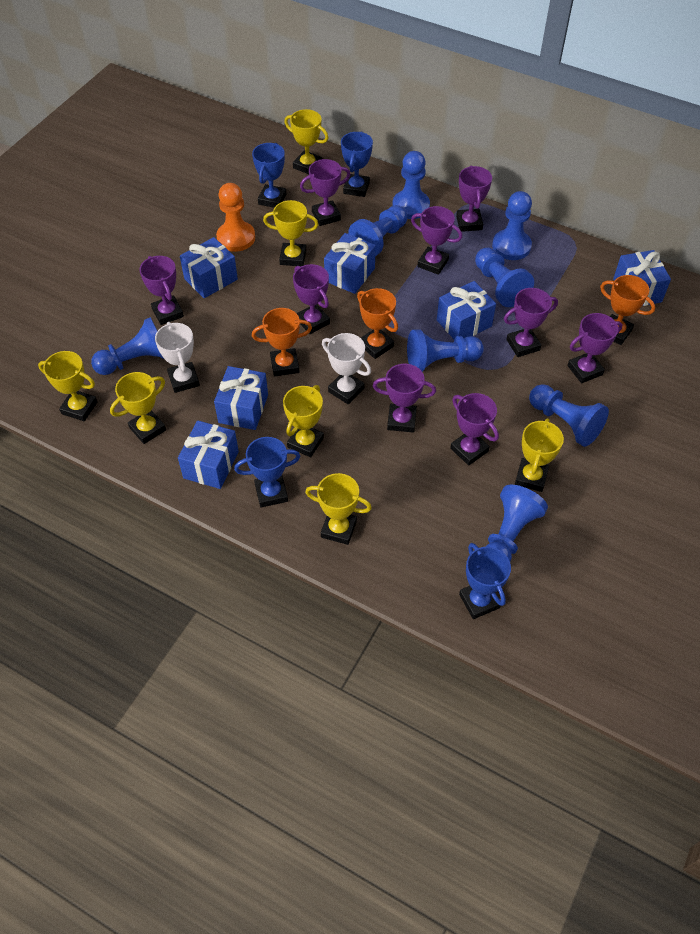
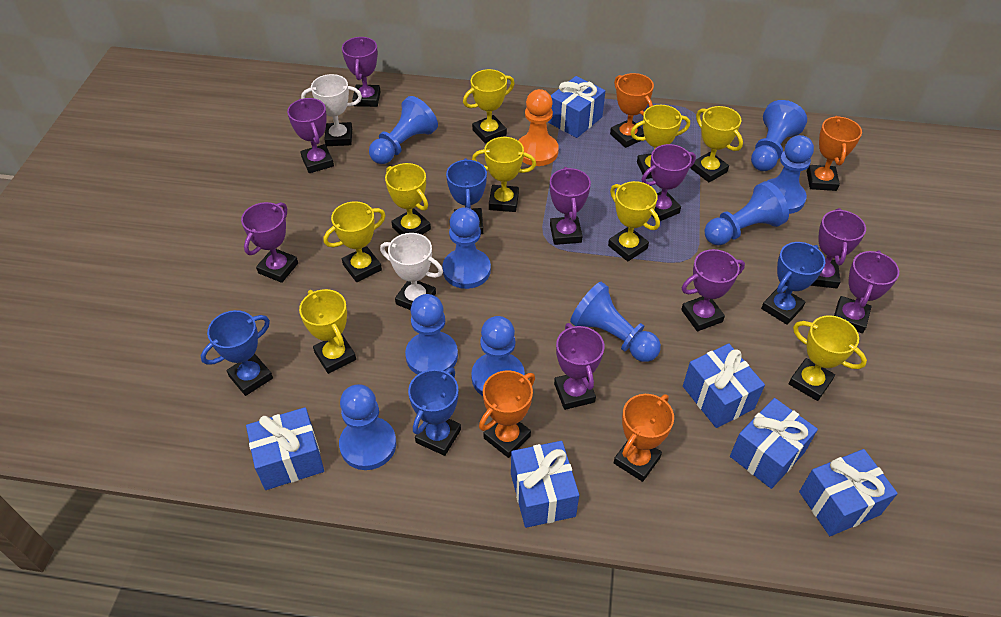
blue pawn: 8 -> 9
orange trophy: 3 -> 4
yellow trophy: 7 -> 9

